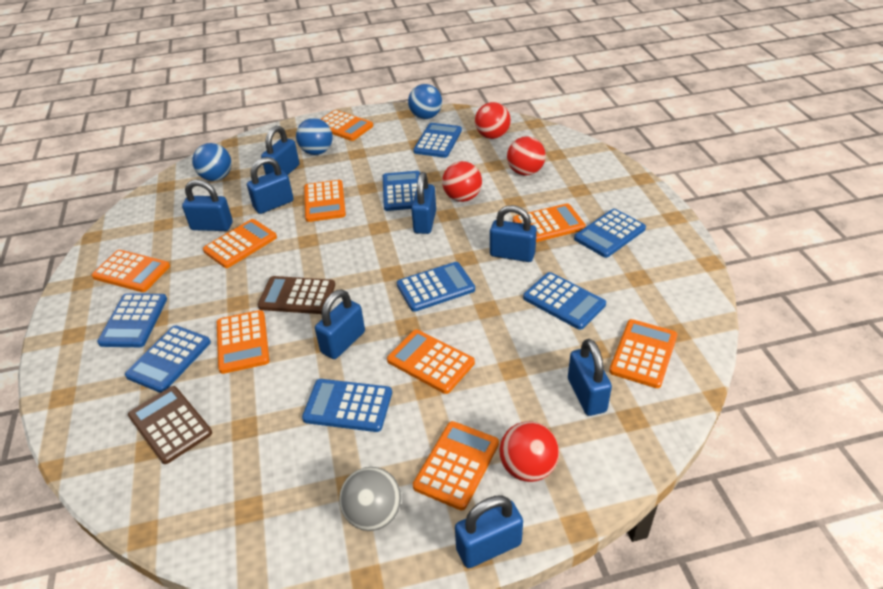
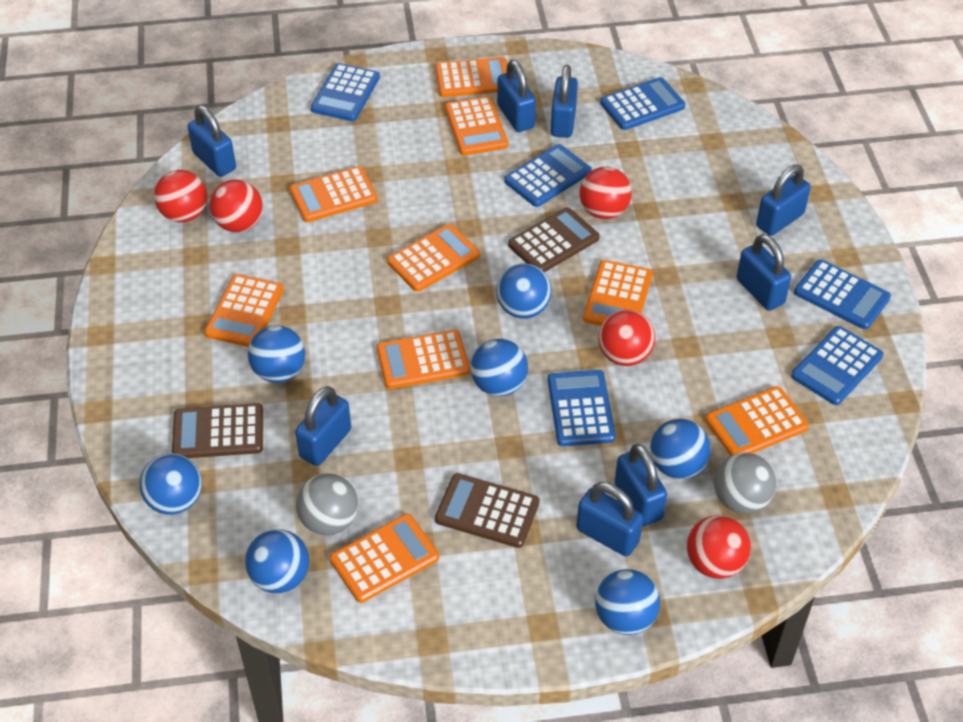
blue ball: 3 -> 7
blue calculator: 8 -> 6
brown calculator: 2 -> 3
grey ball: 1 -> 2
red ball: 4 -> 5

